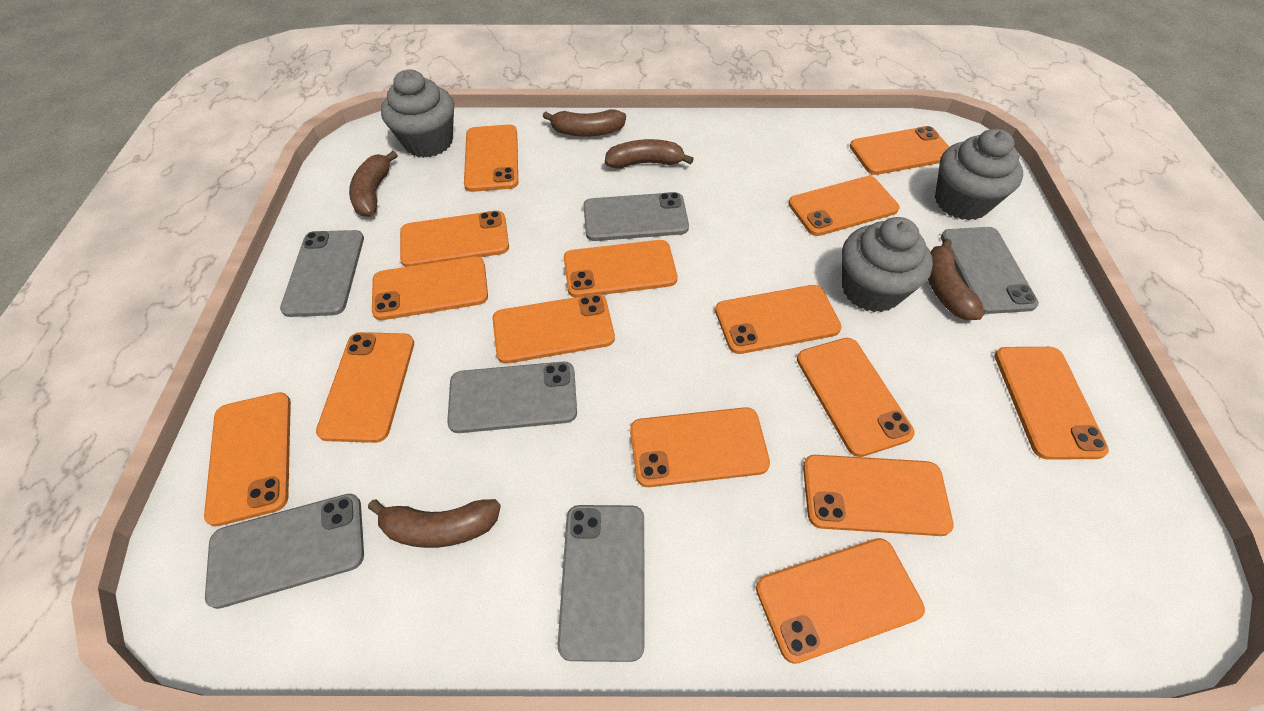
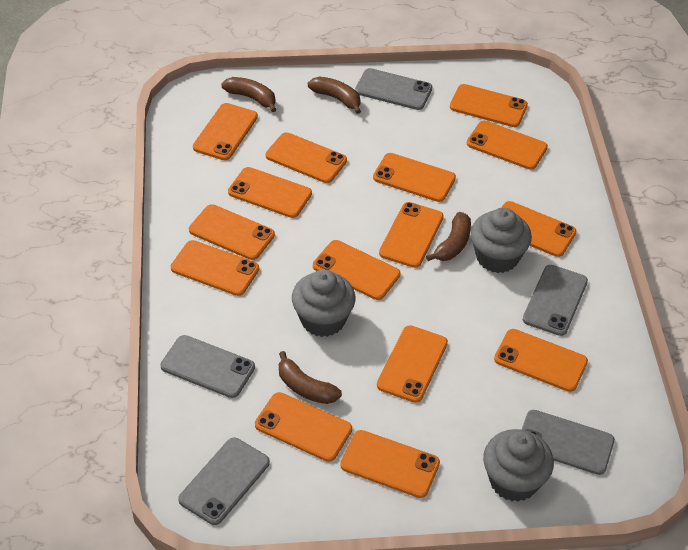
brown banana: 5 -> 4
grey phone: 6 -> 5

